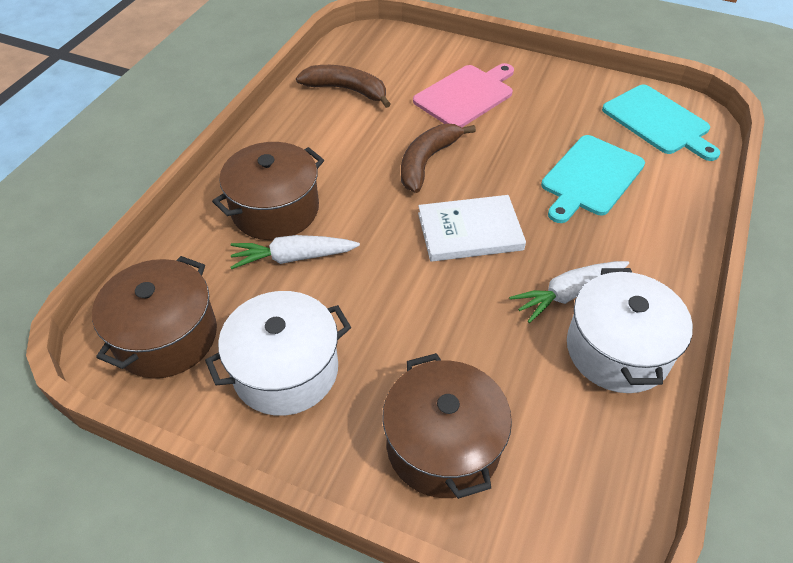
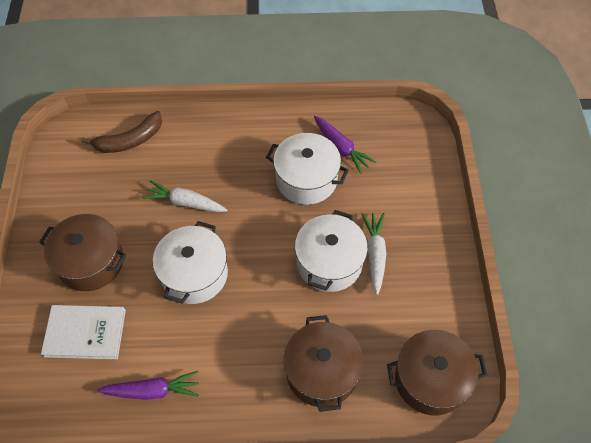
brown banana: 2 -> 1
pink cutting board: 1 -> 0
purple carrot: 0 -> 2
turquoise cutting board: 2 -> 0
white pot: 2 -> 3

